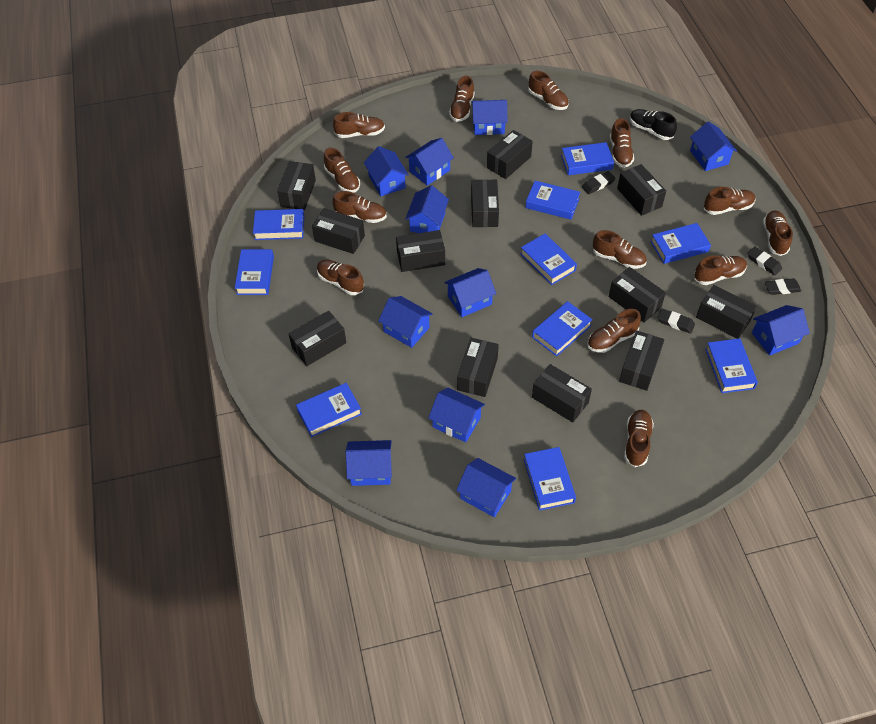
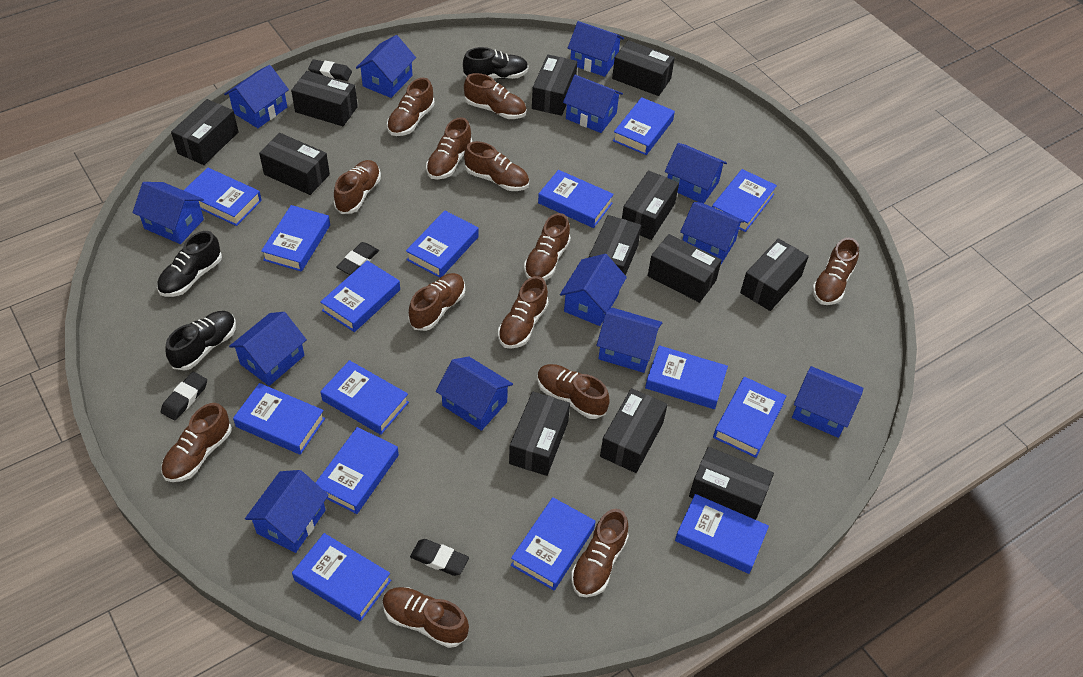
black shoe: 1 -> 3
blue book: 10 -> 15
blue house: 11 -> 13

